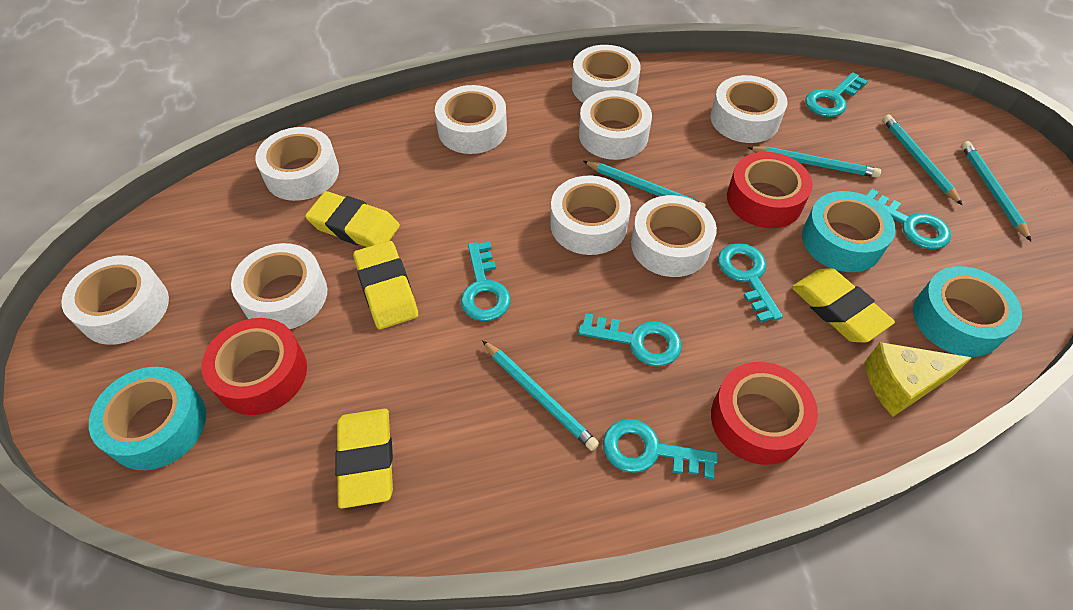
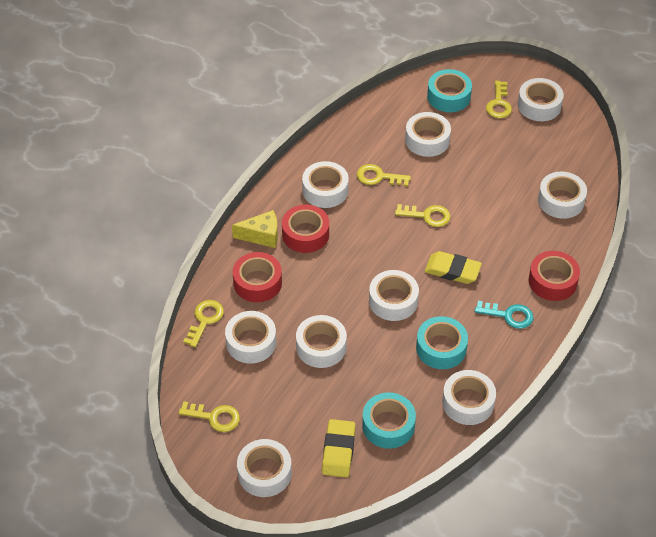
turquoise key: 6 -> 1
turquoise pencil: 5 -> 0
yellow eraser: 4 -> 2
yellow key: 0 -> 5

